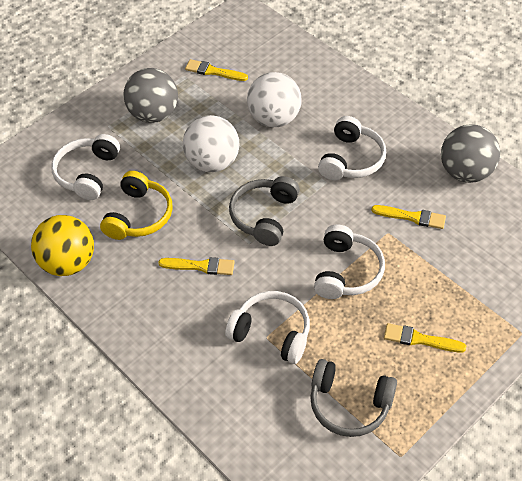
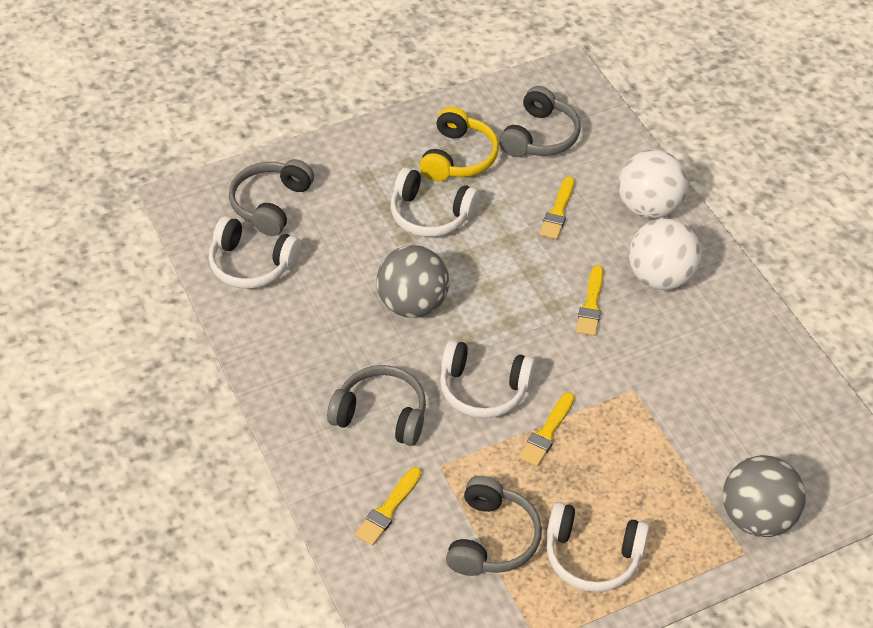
grey headphones: 2 -> 4
yellow ball: 1 -> 0

